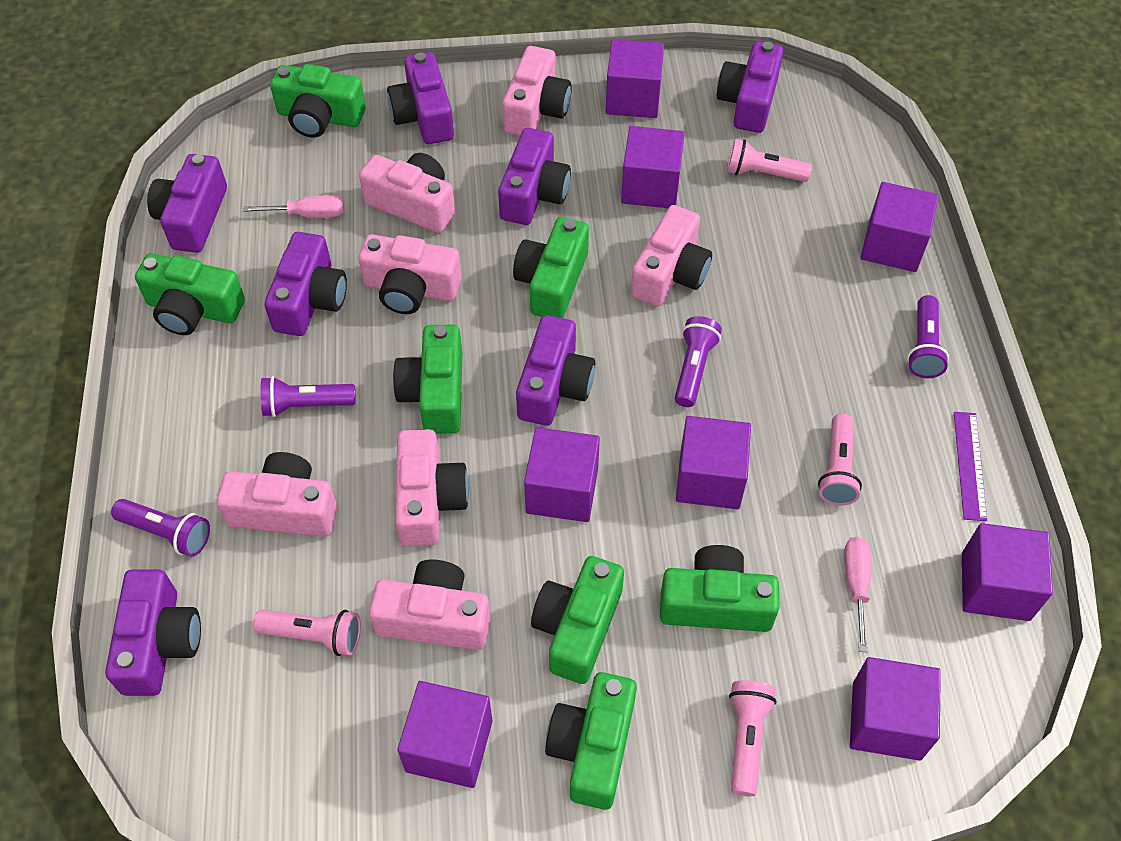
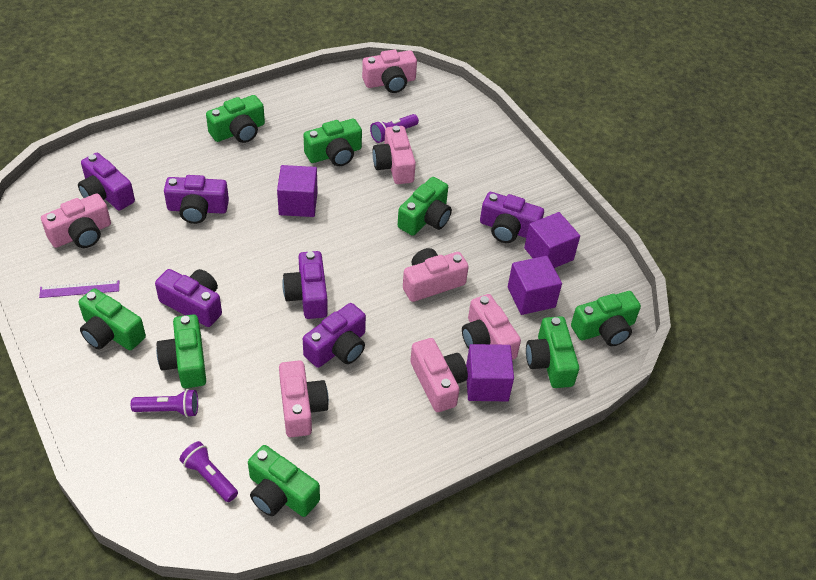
green camera: 7 -> 8
pink flashlight: 4 -> 0
pink screwdriver: 2 -> 0
purple camera: 7 -> 6
purple cube: 8 -> 4
purple flashlight: 4 -> 3

